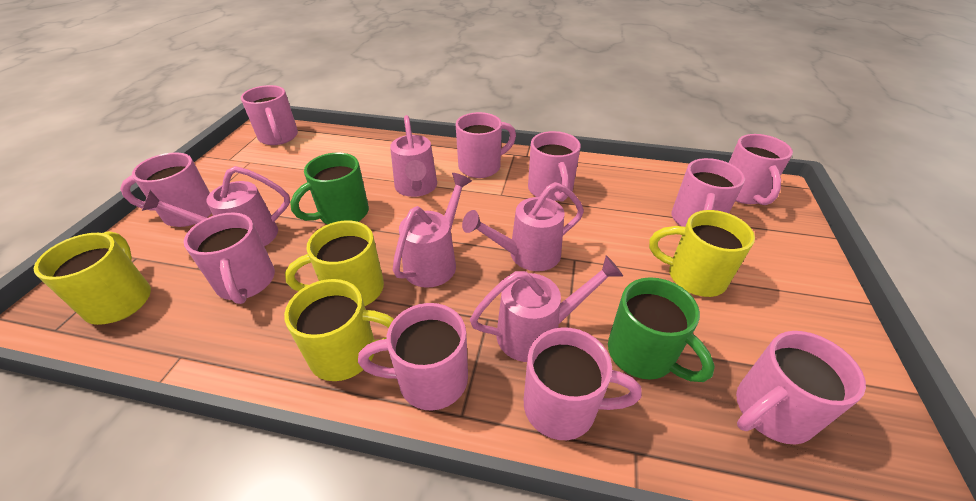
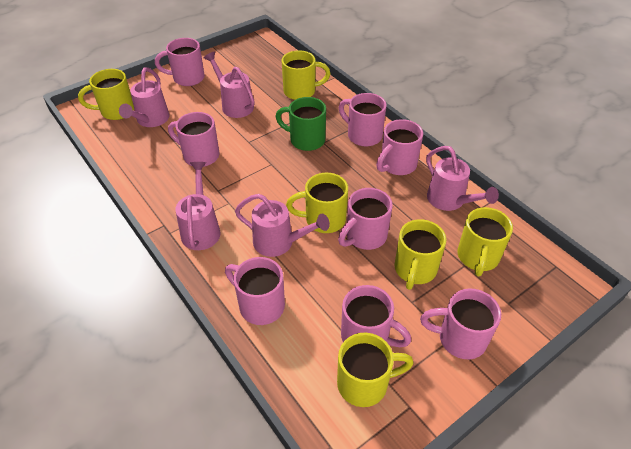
green mug: 2 -> 1
pink mug: 10 -> 8
yellow mug: 4 -> 6

